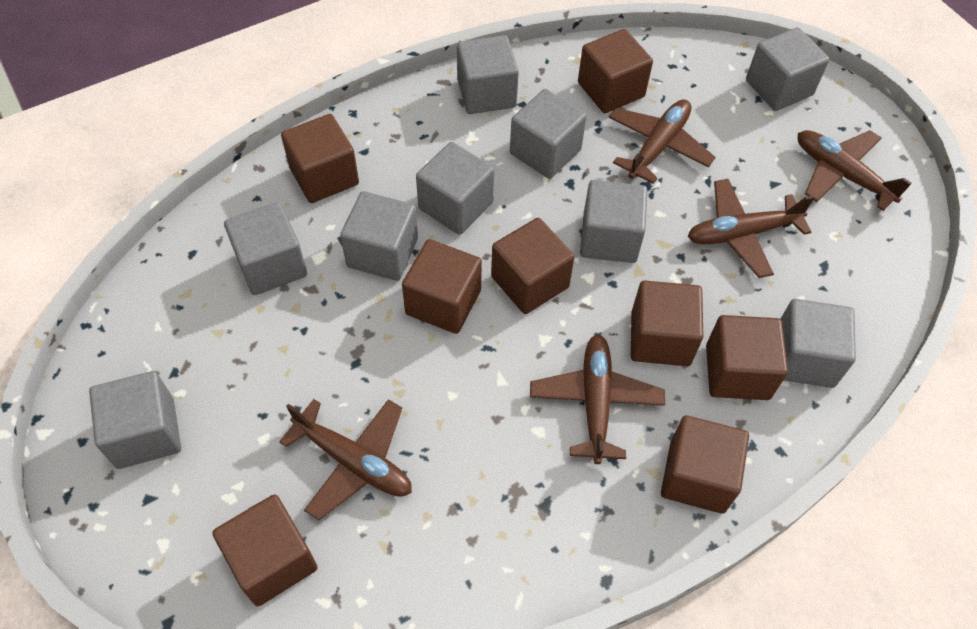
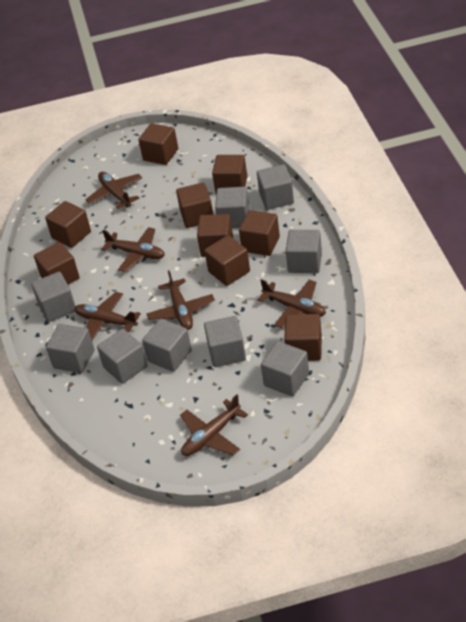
brown cube: 8 -> 9
brown plane: 5 -> 6

